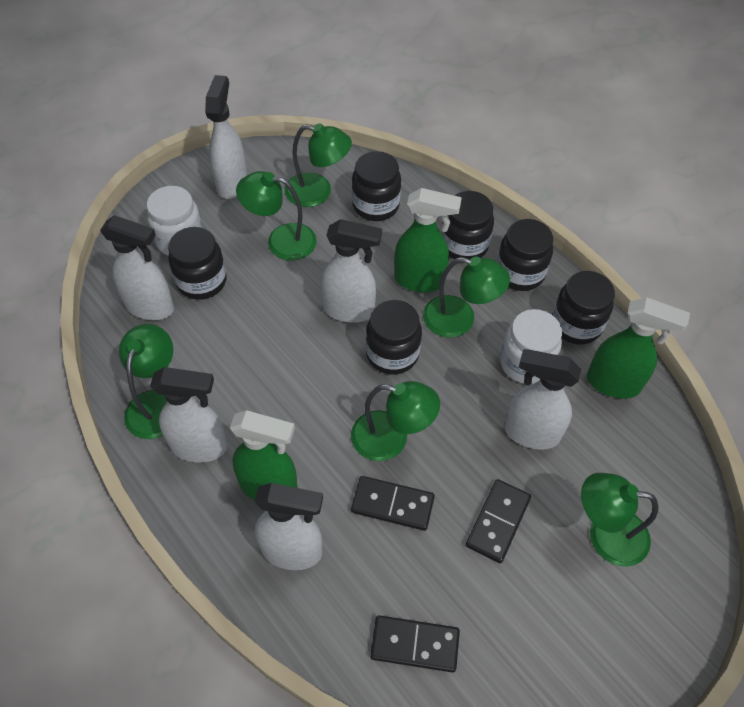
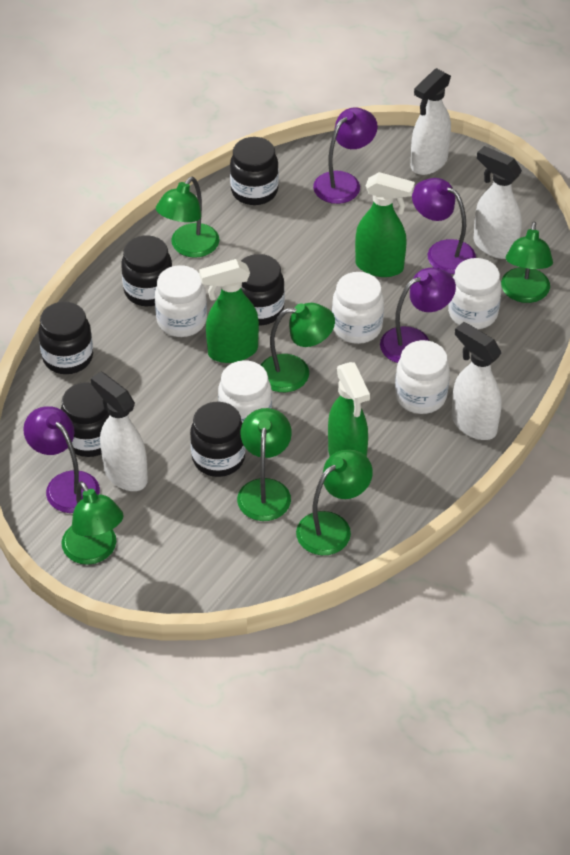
black domino: 3 -> 0
purple lamp: 0 -> 4
white jar: 2 -> 5
white spray bottle: 6 -> 4

